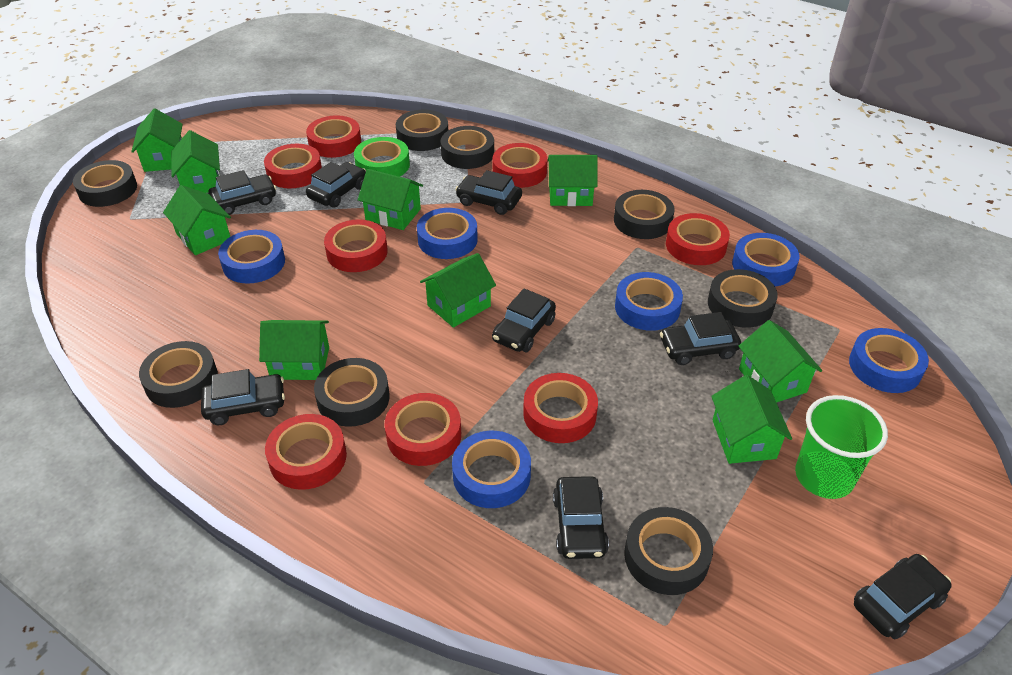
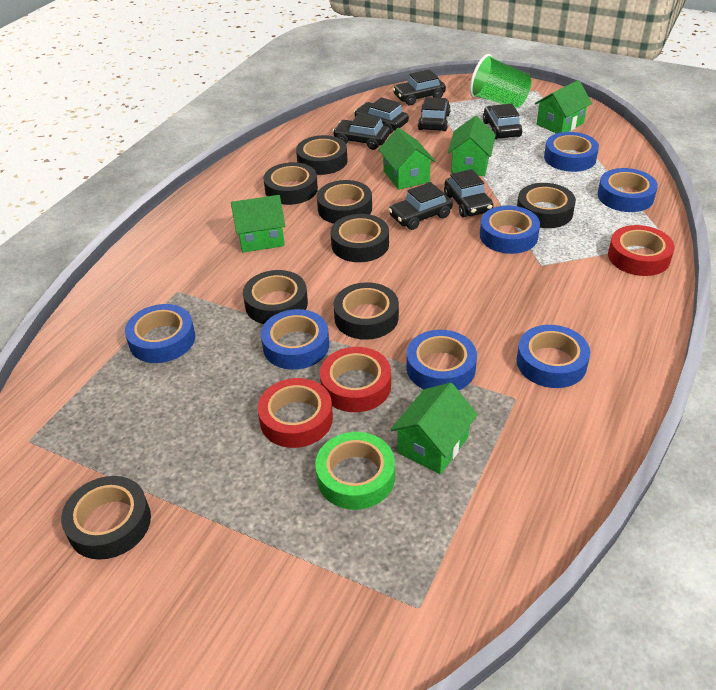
black car: 8 -> 7
blue tape: 6 -> 7
green house: 9 -> 5
red tape: 8 -> 3

